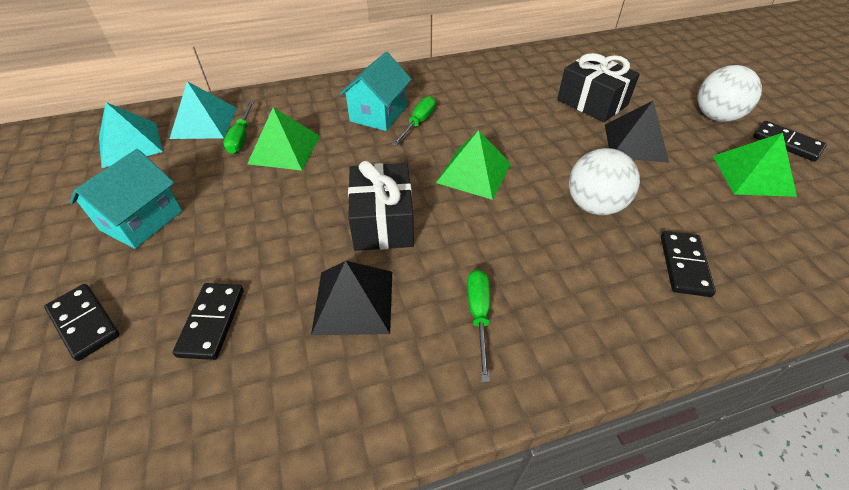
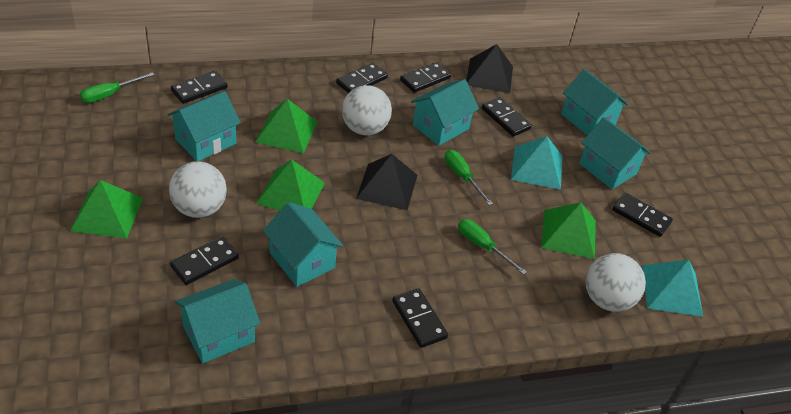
black domino: 4 -> 7
black gift: 2 -> 0
green pyramid: 3 -> 4
turquoise house: 2 -> 6
white ball: 2 -> 3

